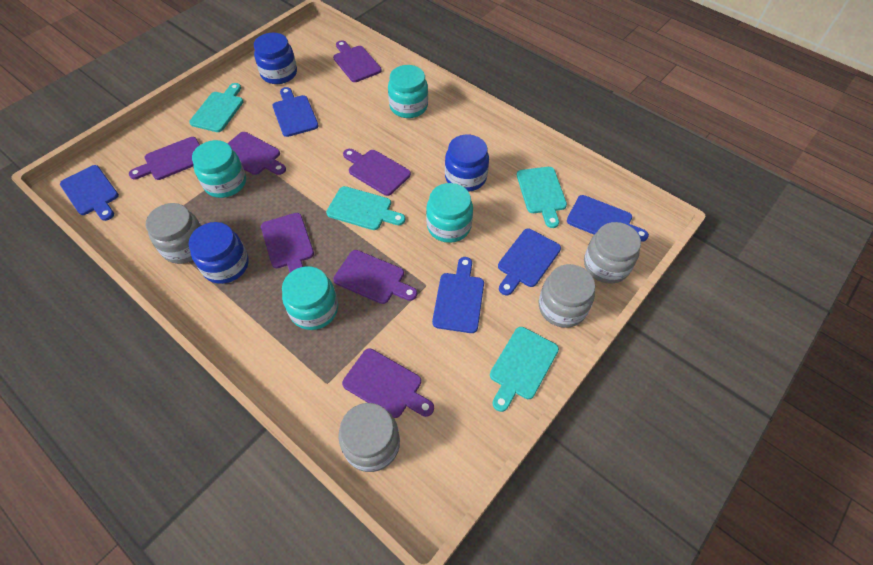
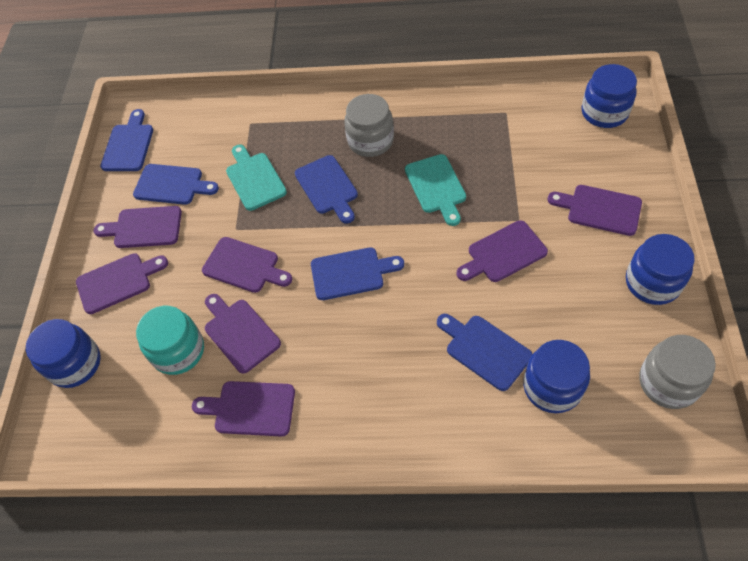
blue jar: 3 -> 4
grey jar: 4 -> 2
turquoise cutting board: 4 -> 2
turquoise jar: 4 -> 1

